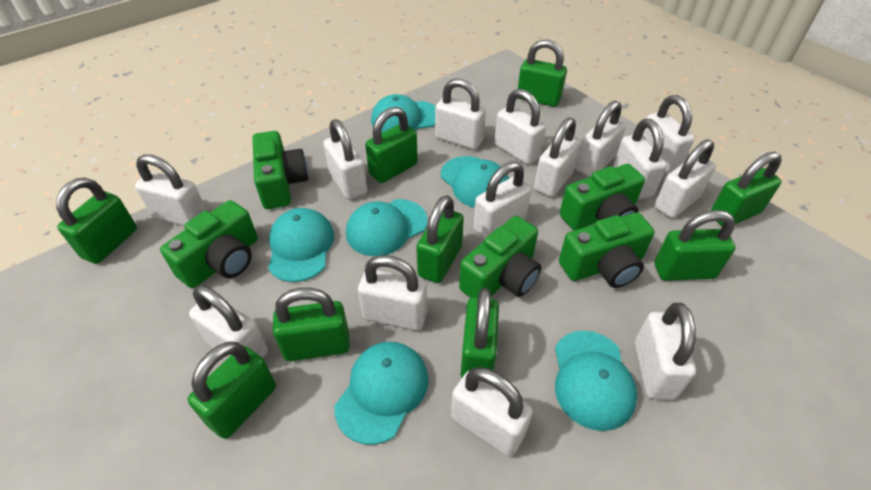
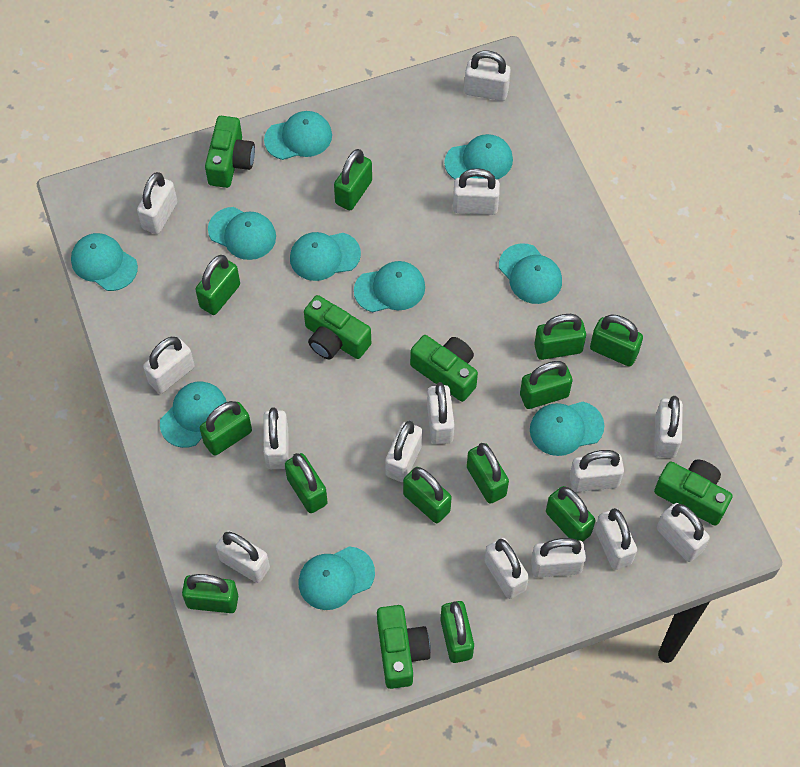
green padlock: 9 -> 12
turquoise cap: 6 -> 10

